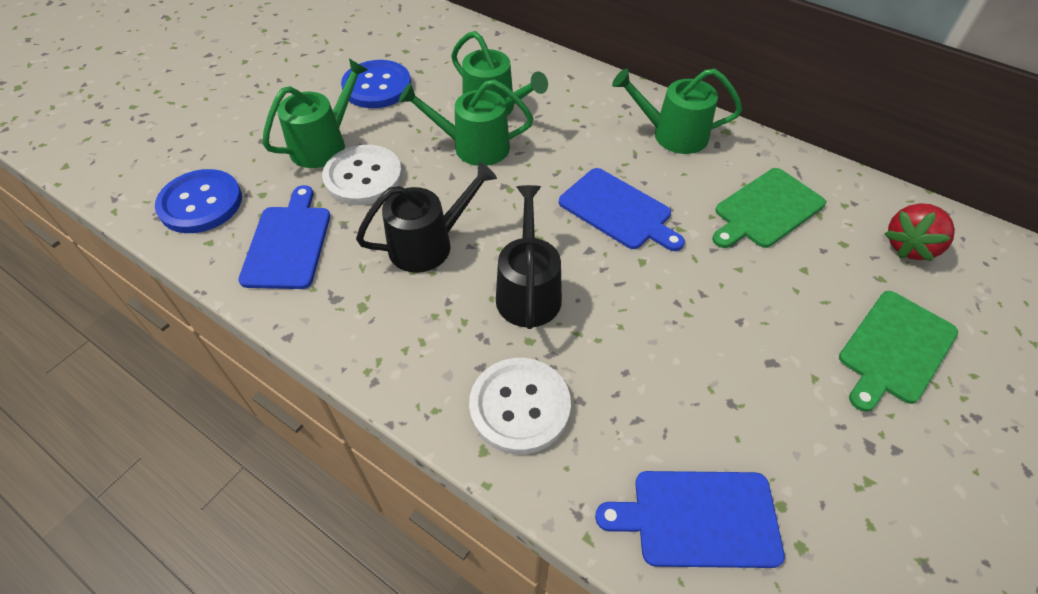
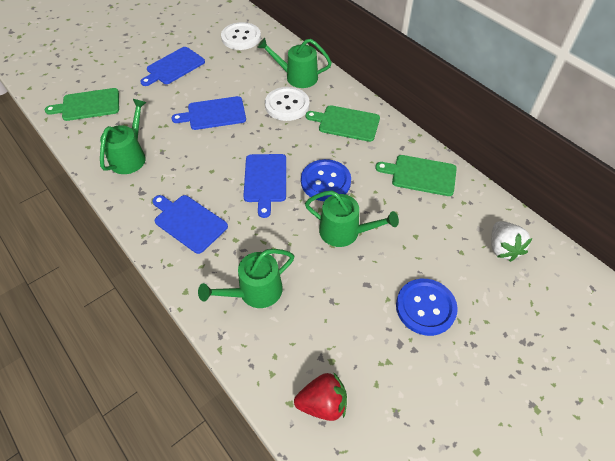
black watering can: 2 -> 0
blue cutting board: 3 -> 4
green cutting board: 2 -> 3
white strawberry: 0 -> 1

